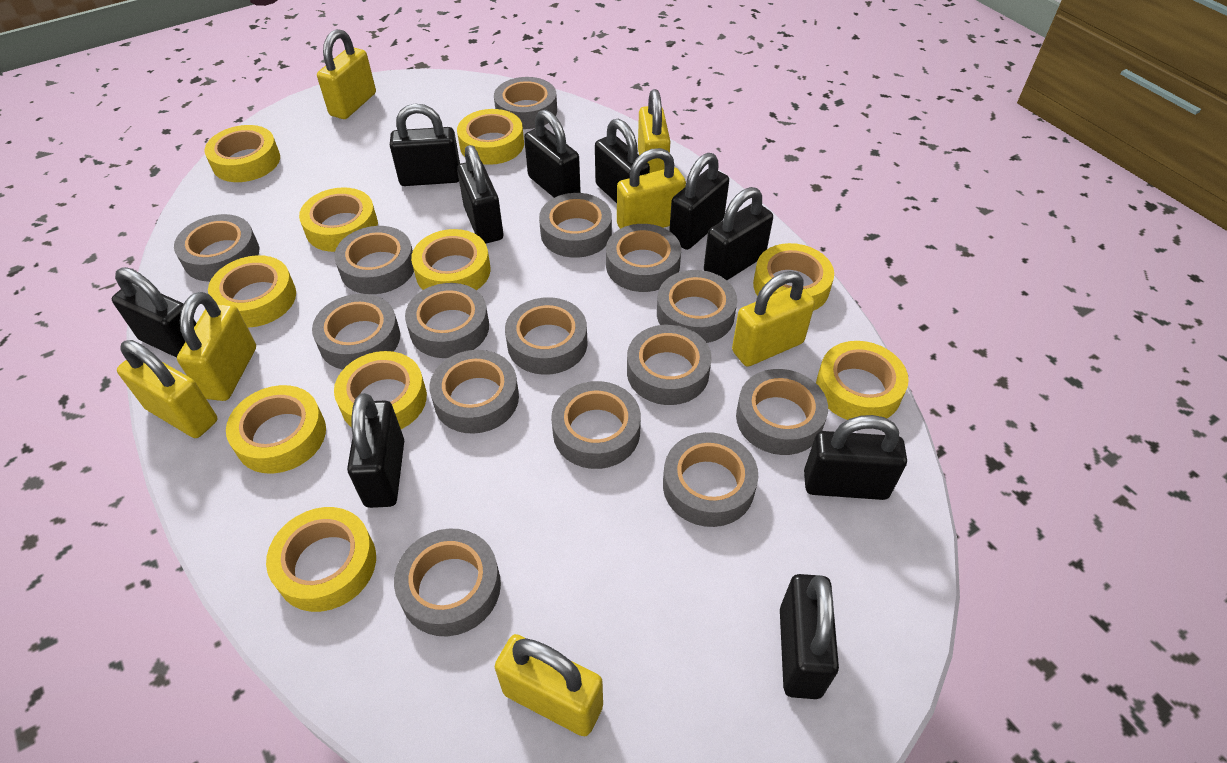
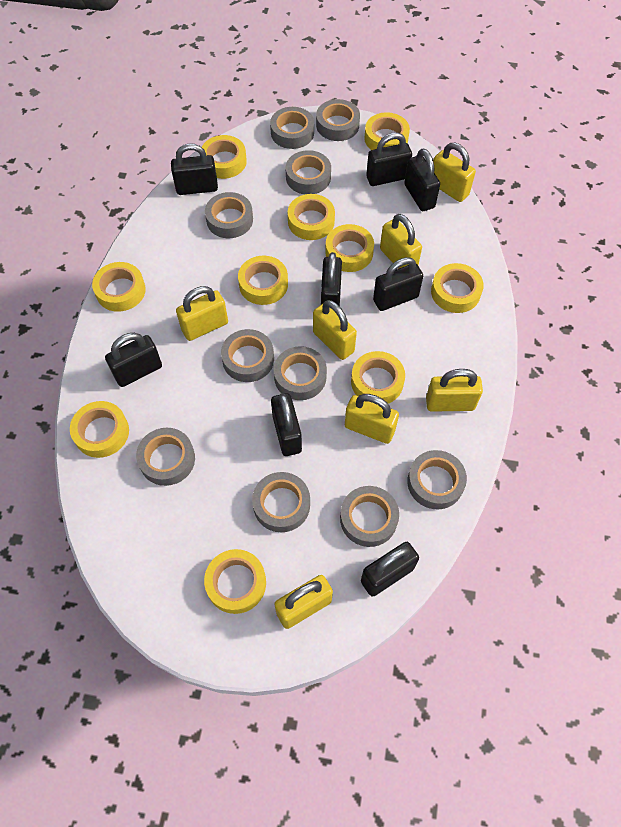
black padlock: 10 -> 8
grey tape: 15 -> 10

